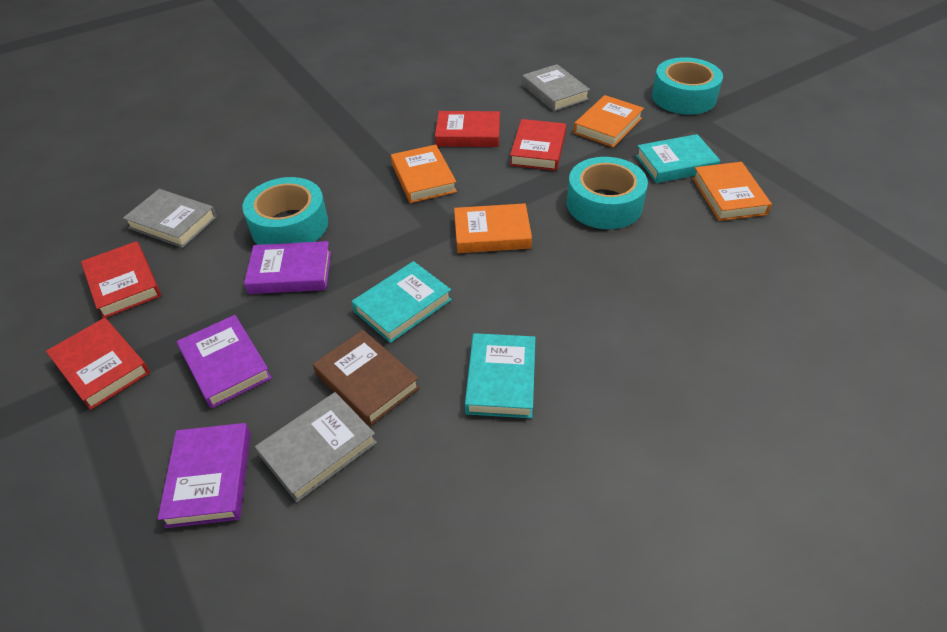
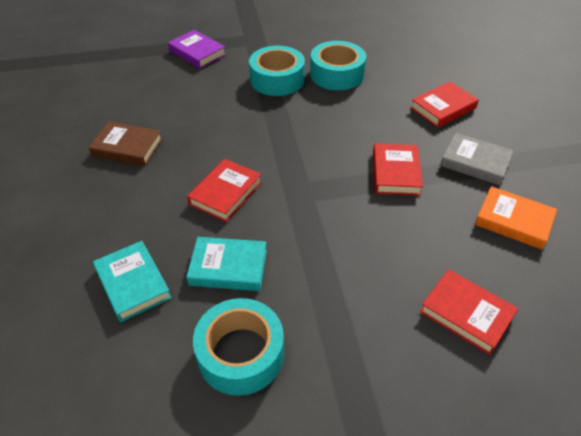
grey book: 3 -> 1
orange book: 4 -> 1
purple book: 3 -> 1
turquoise book: 3 -> 2

